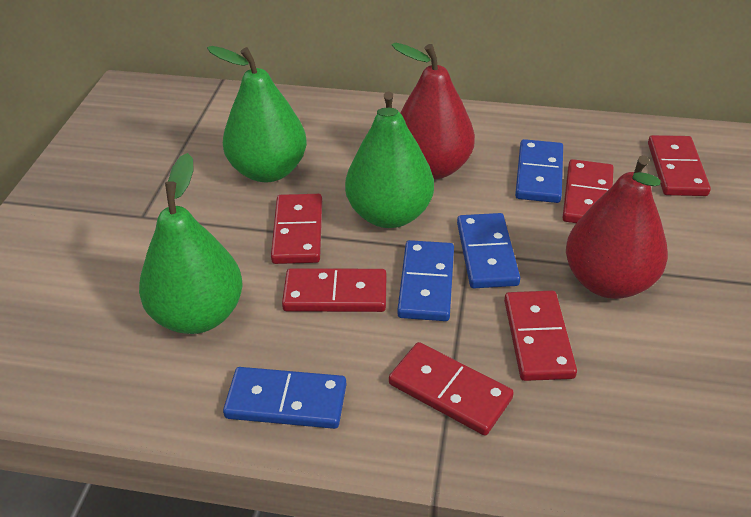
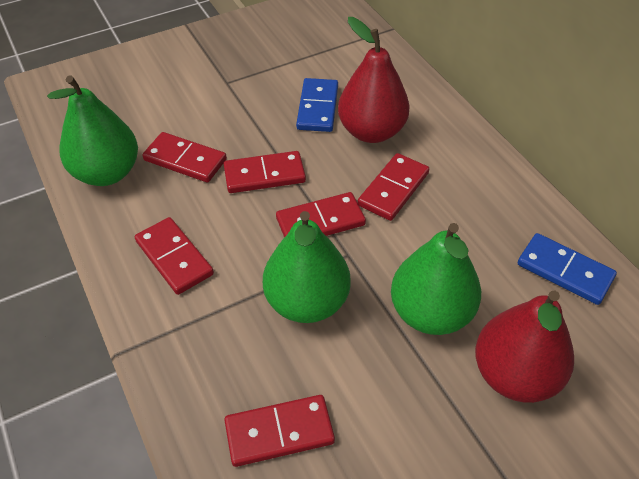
blue domino: 4 -> 2

